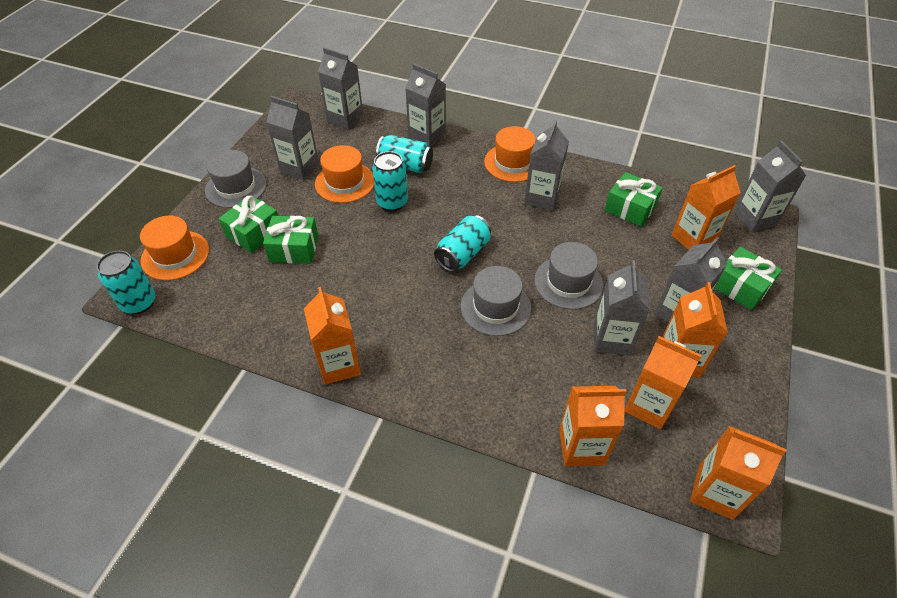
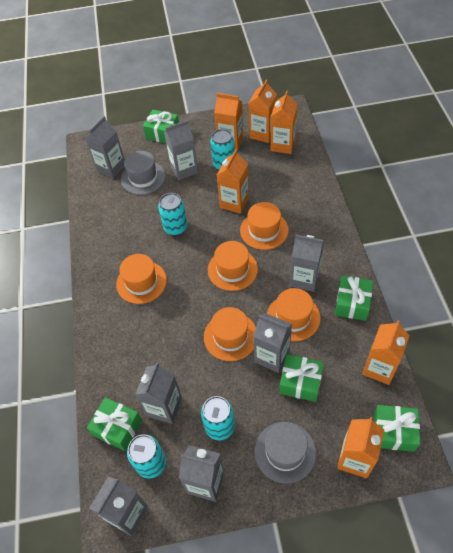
green gift: 4 -> 5
grey hat: 3 -> 2
orange hat: 3 -> 5

